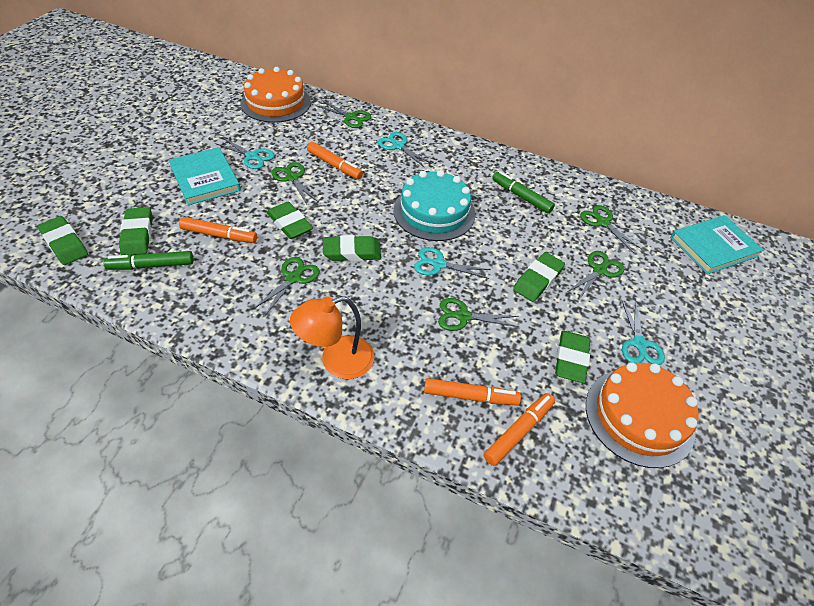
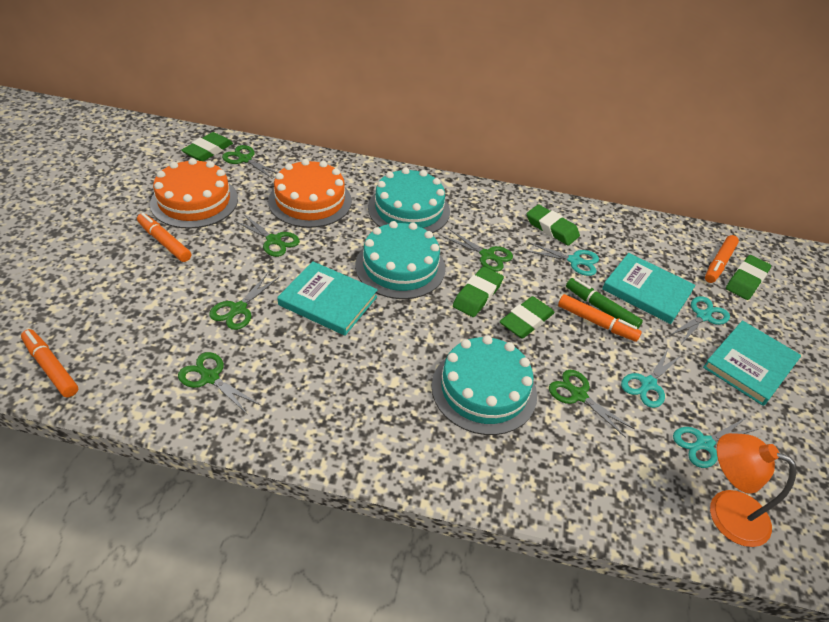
green eraser: 6 -> 5
green marker: 2 -> 1
turquoise book: 2 -> 3
turquoise cake: 1 -> 3

